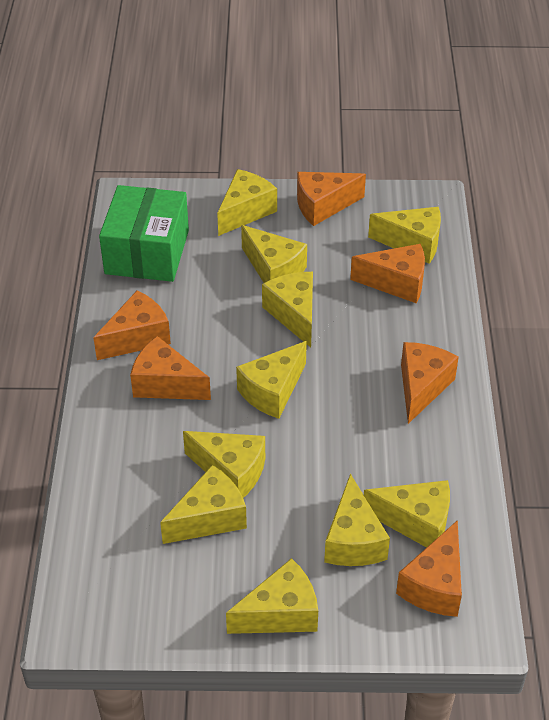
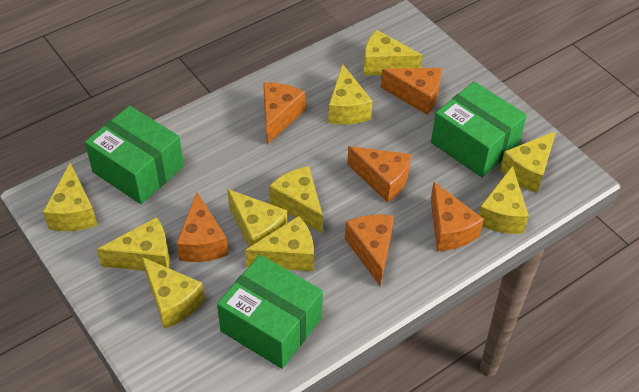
green box: 1 -> 3

